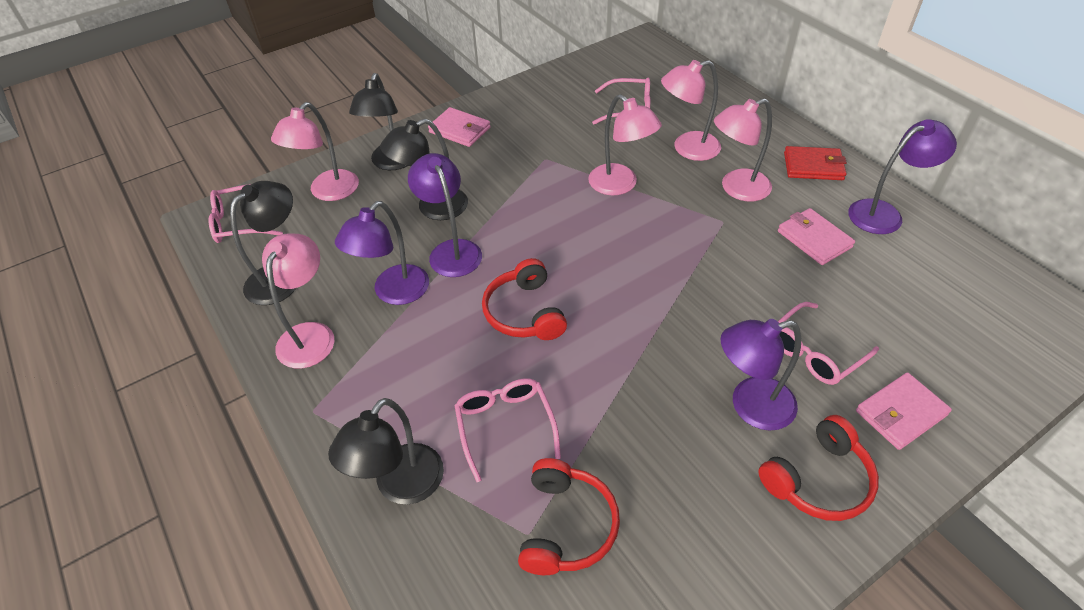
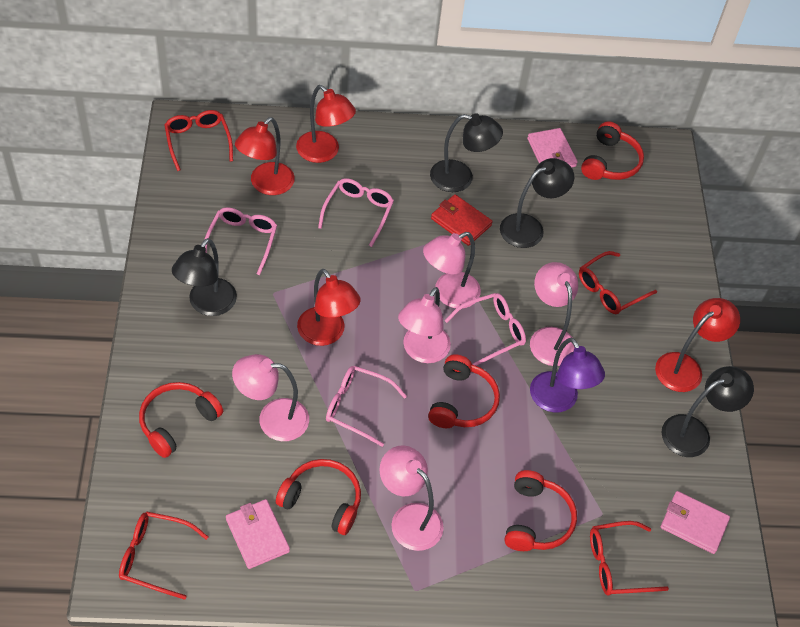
purple lamp: 4 -> 1
red glasses: 0 -> 4
red headphones: 3 -> 5
red lamp: 0 -> 4

